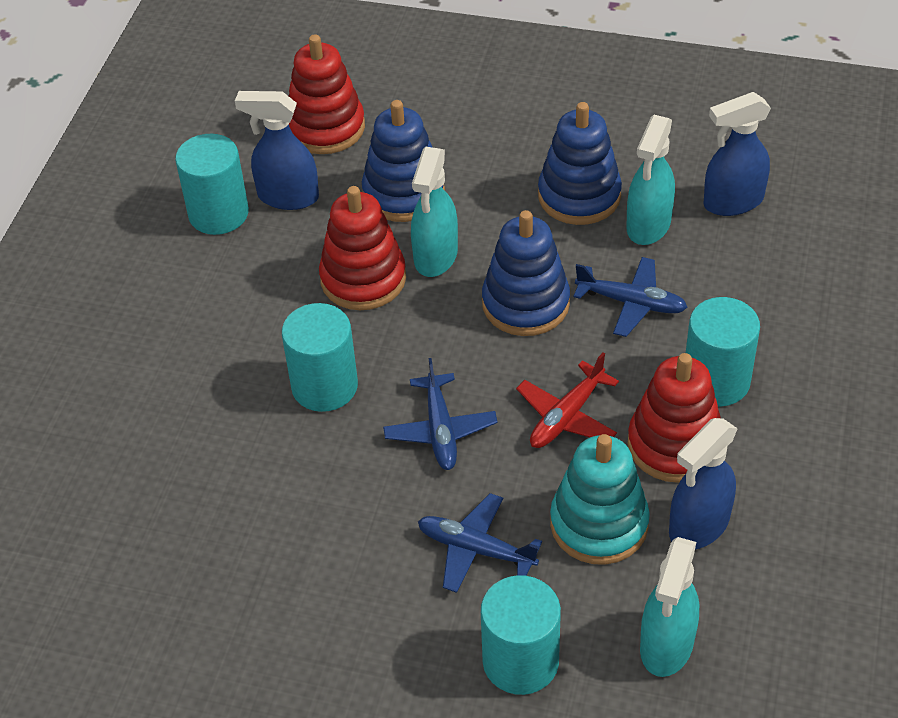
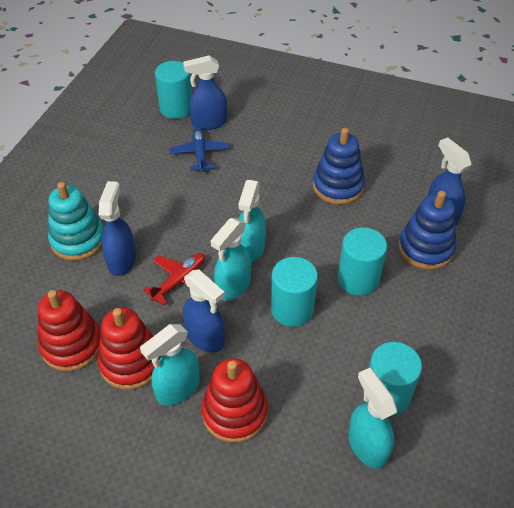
blue plane: 3 -> 1
blue spray bottle: 3 -> 4
blue stacking toy: 3 -> 2
turquoise spray bottle: 3 -> 4

